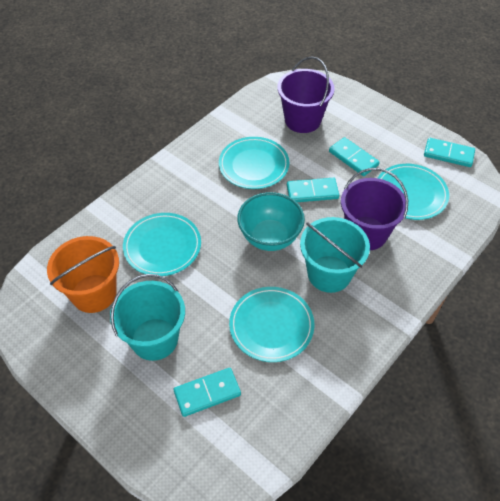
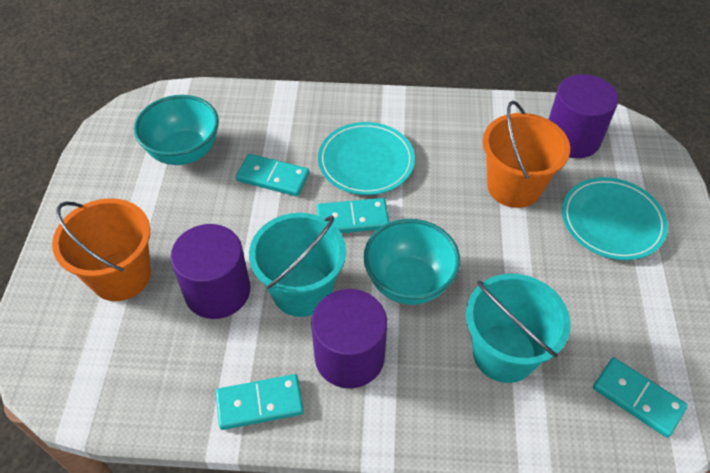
orange bucket: 1 -> 2
purple bucket: 2 -> 0
purple cylinder: 0 -> 3
turquoise bowl: 1 -> 2
turquoise plate: 4 -> 2

